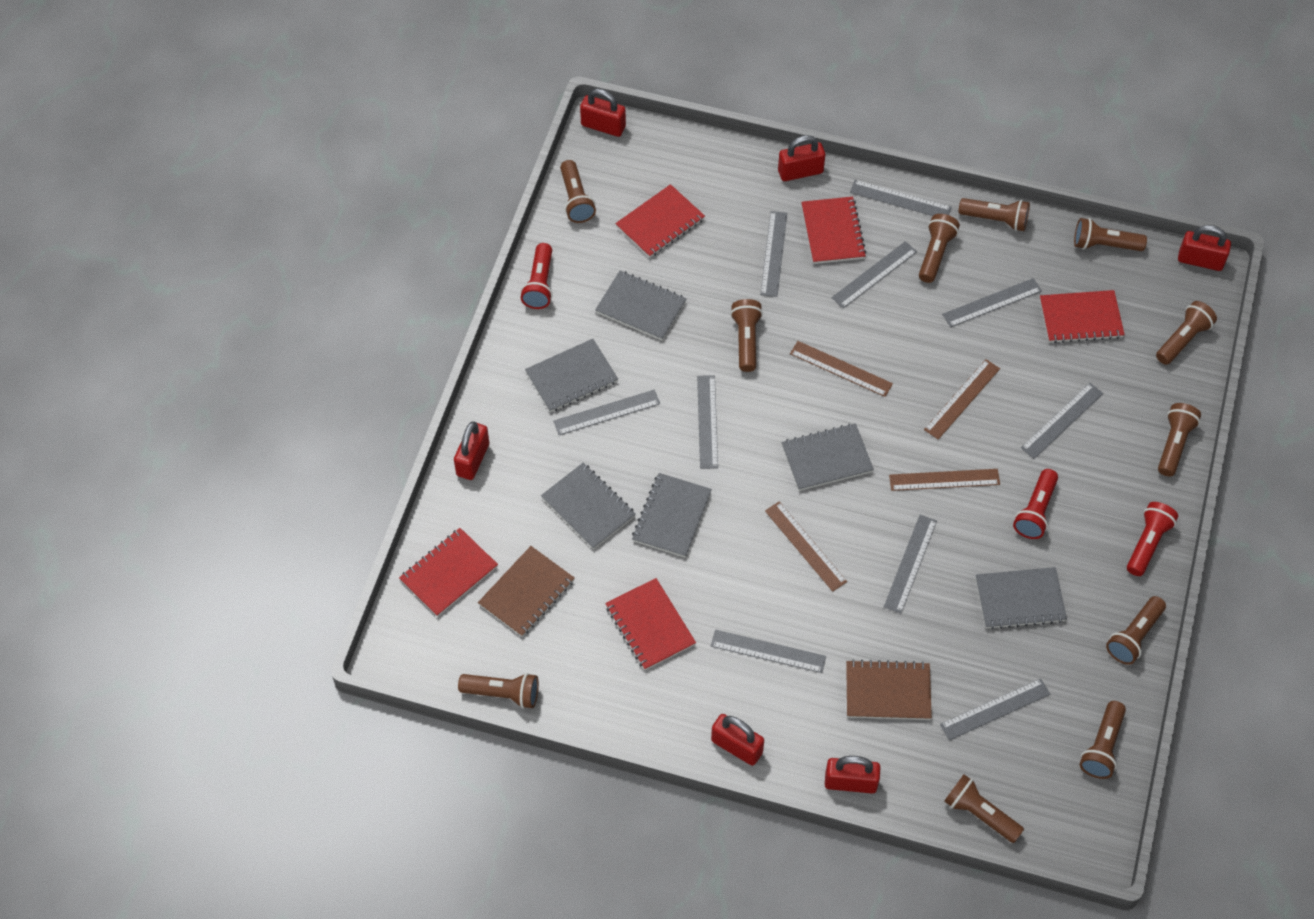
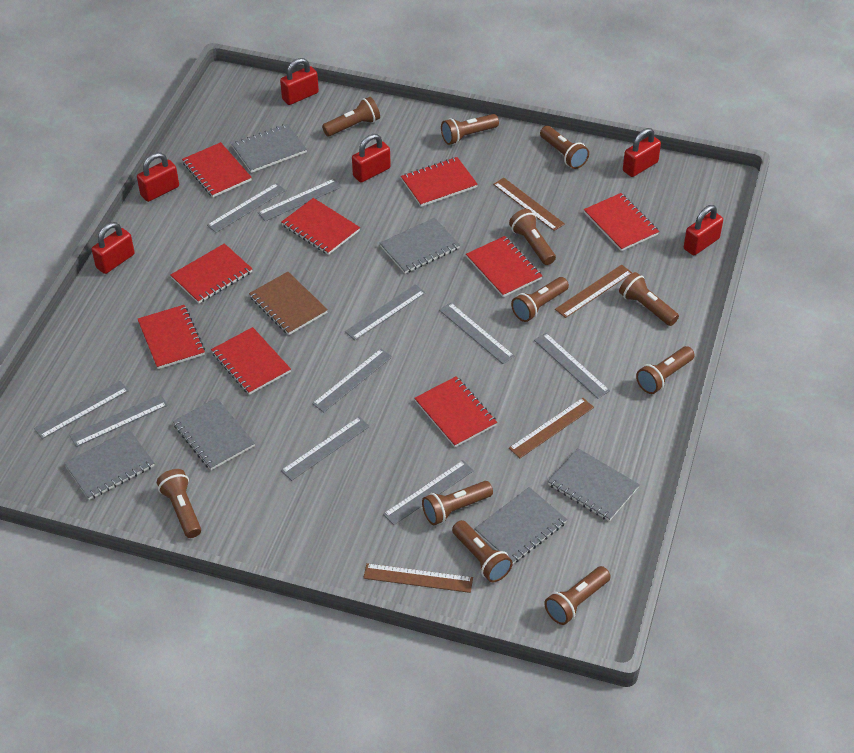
brown notebook: 2 -> 1
red flashlight: 3 -> 0
red notebook: 5 -> 9

